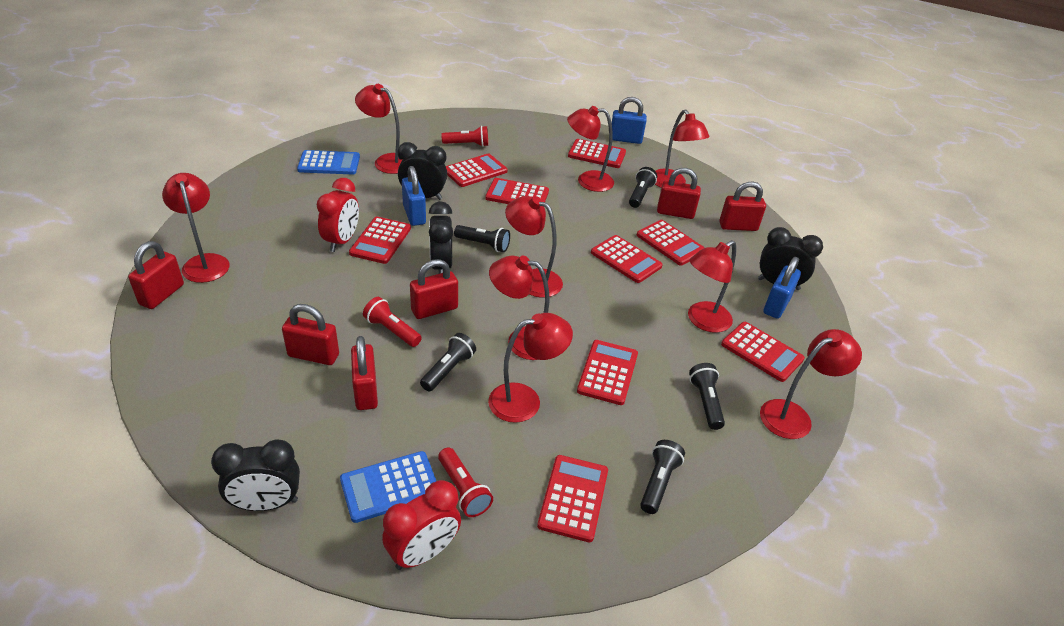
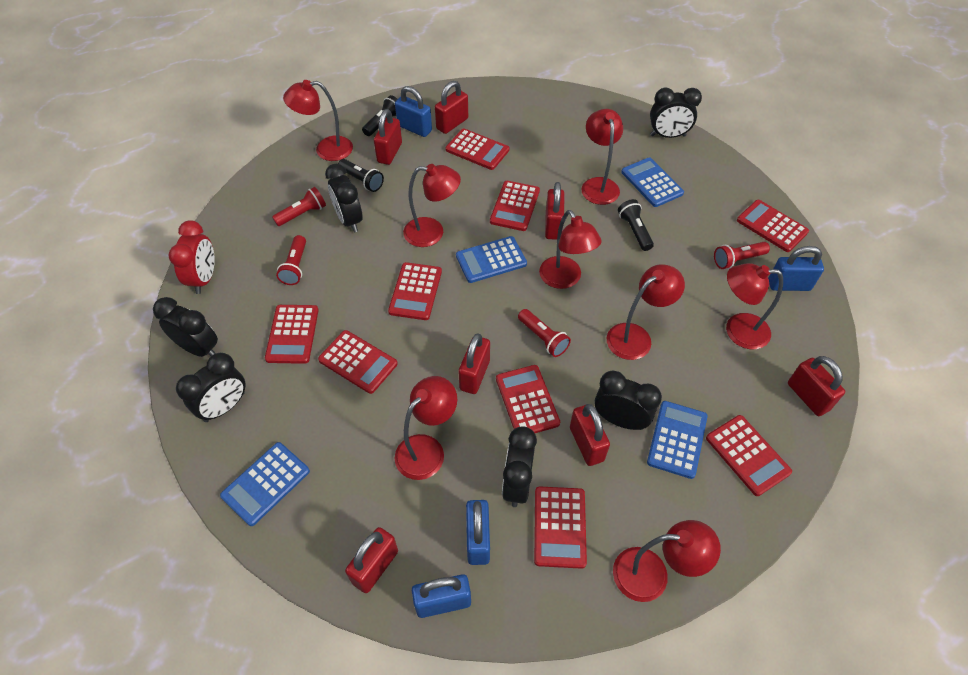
black clock: 4 -> 6
black flashlight: 5 -> 3
blue calculator: 2 -> 4
blue padlock: 3 -> 4
red clock: 2 -> 1
red flashlight: 3 -> 4
red lamp: 9 -> 8
red padlock: 6 -> 7

